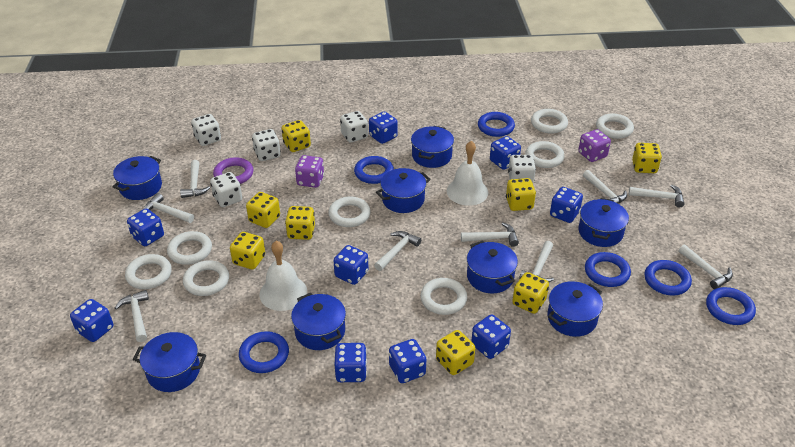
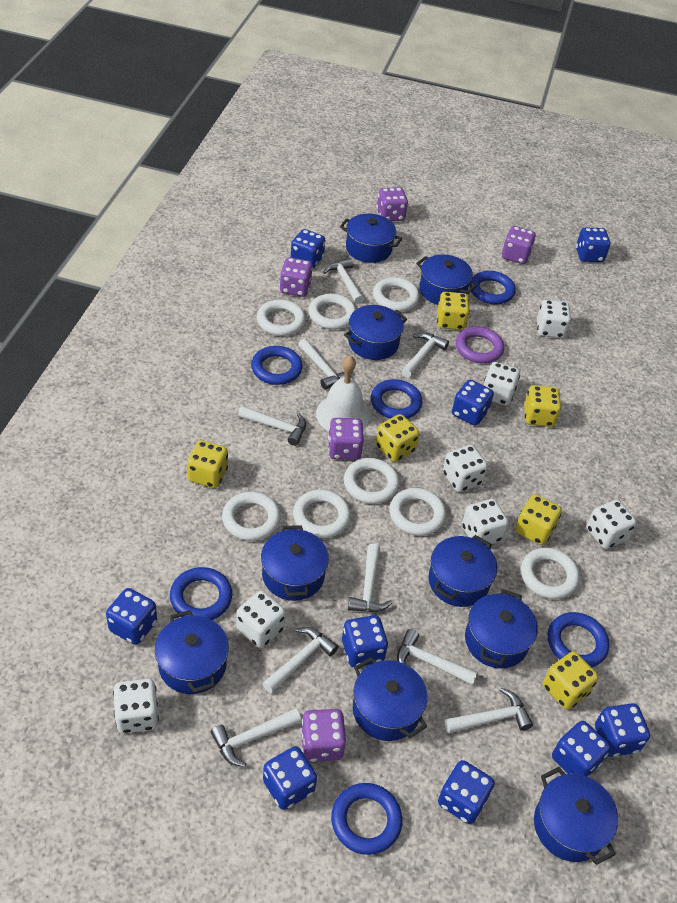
blue pot: 8 -> 9
purple dice: 2 -> 5
white bell: 2 -> 1
white dice: 5 -> 7
yellow dice: 8 -> 6

